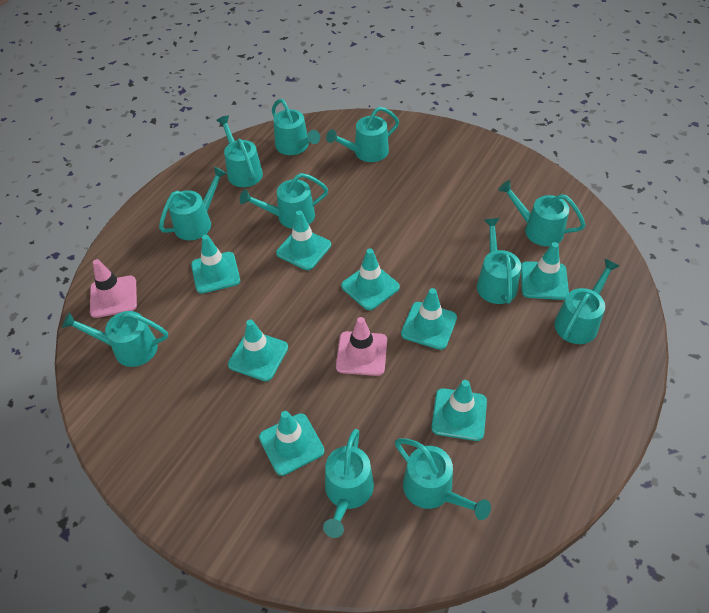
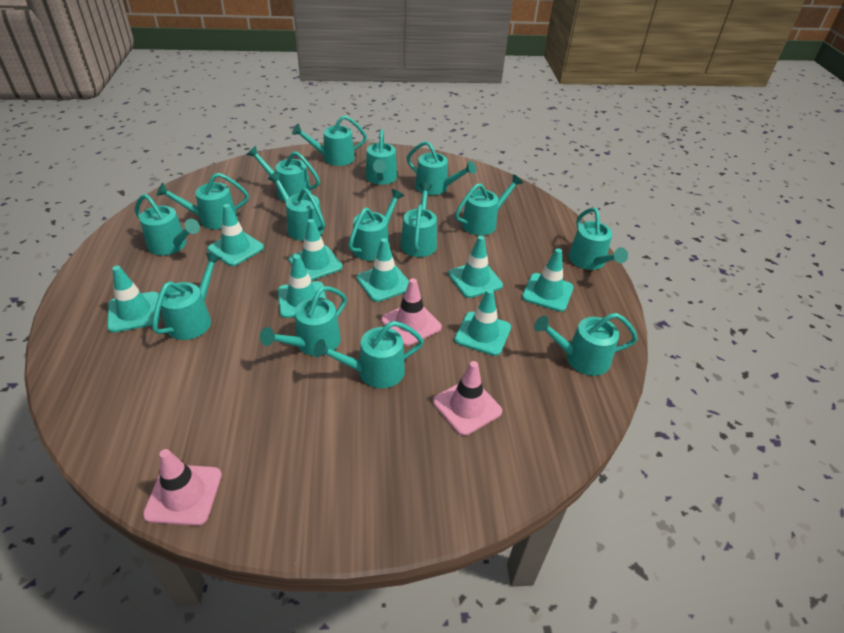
pink traffic cone: 2 -> 3
turquoise watering can: 11 -> 15

